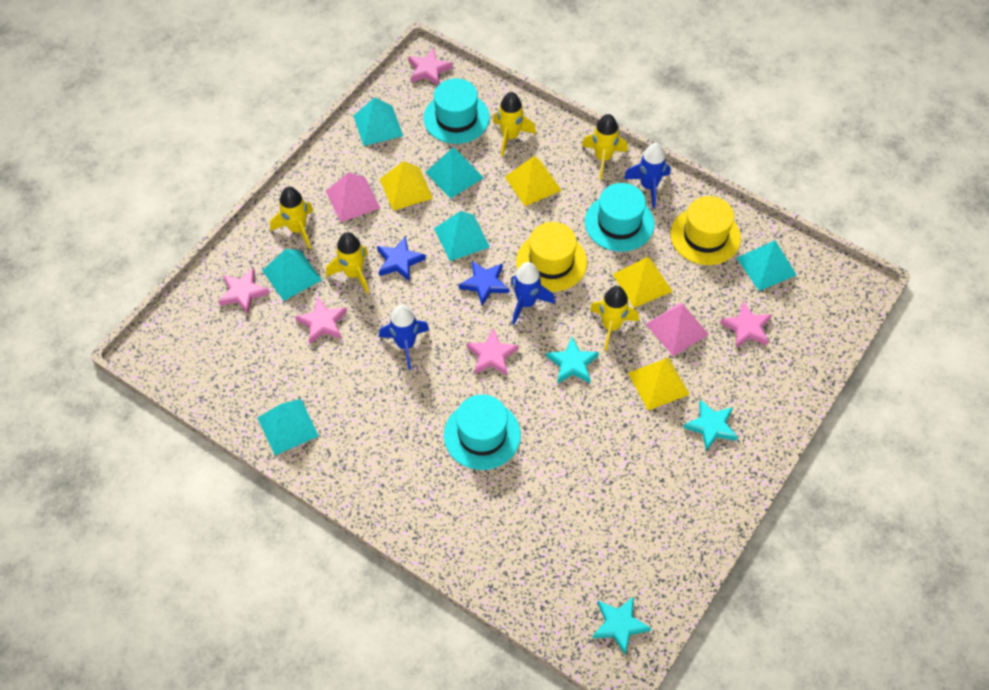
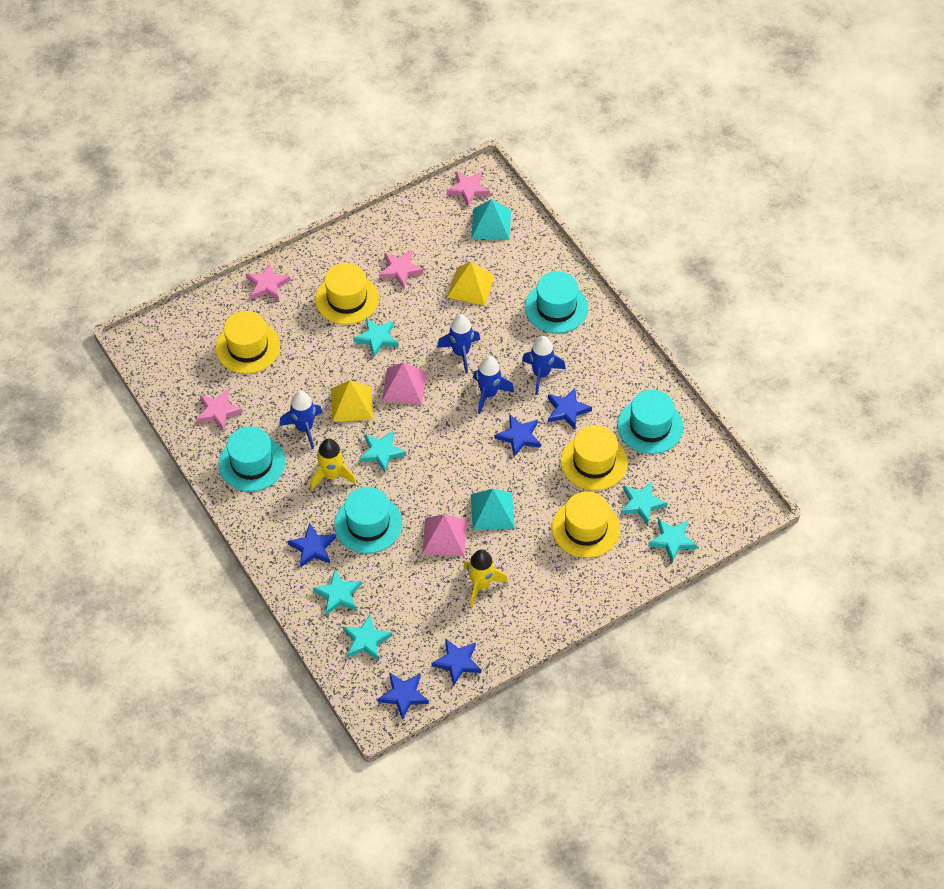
blue rocket: 3 -> 4
blue star: 2 -> 5
pink star: 5 -> 4
turquoise hat: 3 -> 4
turquoise pyramid: 6 -> 2
turquoise star: 3 -> 6
yellow hat: 2 -> 4
yellow pyramid: 4 -> 2
yellow rocket: 5 -> 2

